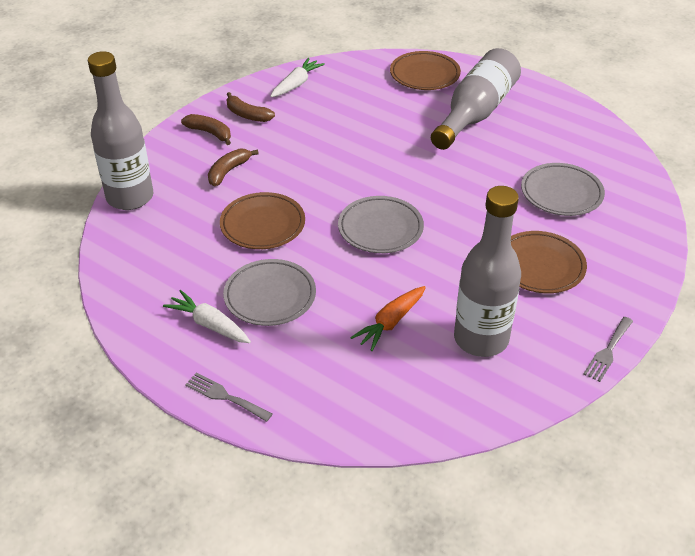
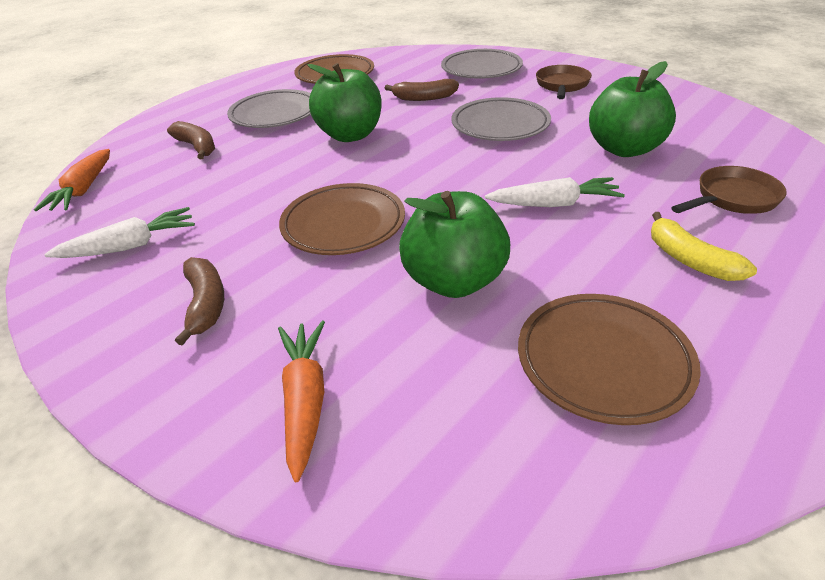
brown pan: 0 -> 2
green apple: 0 -> 3
grey bottle: 3 -> 0
grey fork: 2 -> 0
orange carrot: 1 -> 2
yellow banana: 0 -> 1

